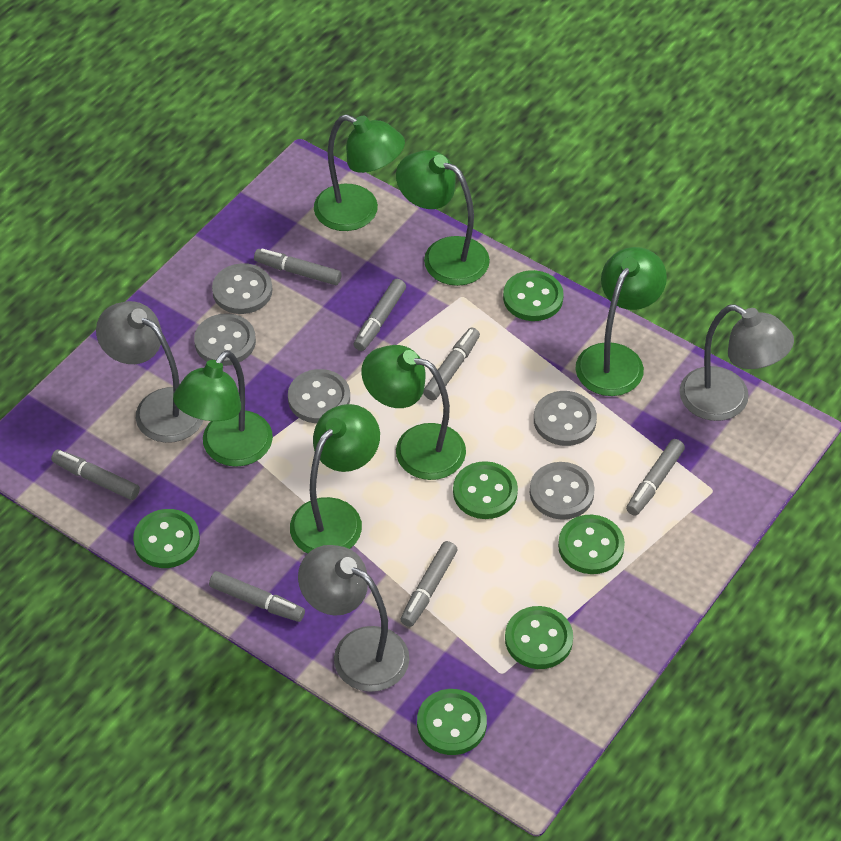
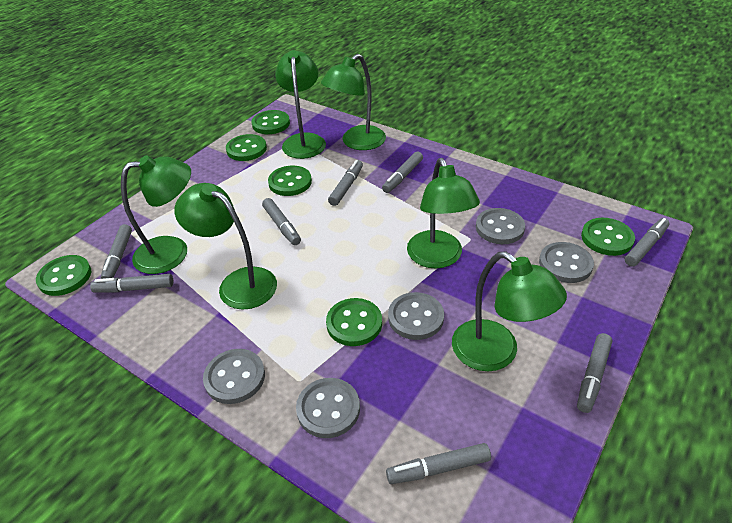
grey lamp: 3 -> 0
grey marker: 7 -> 8

